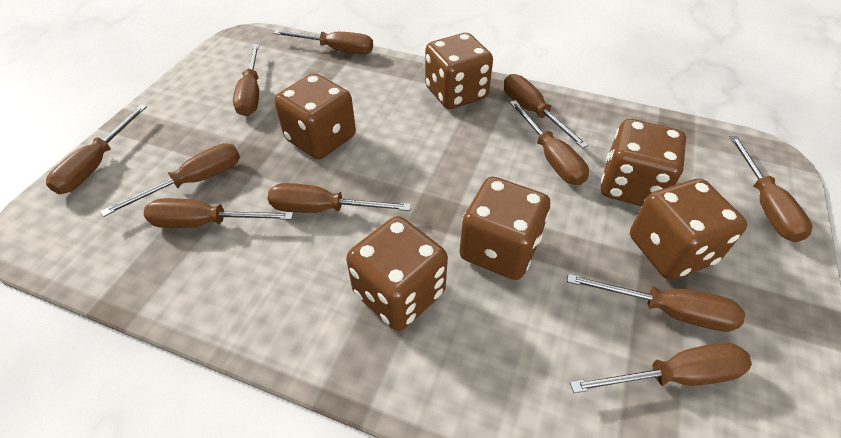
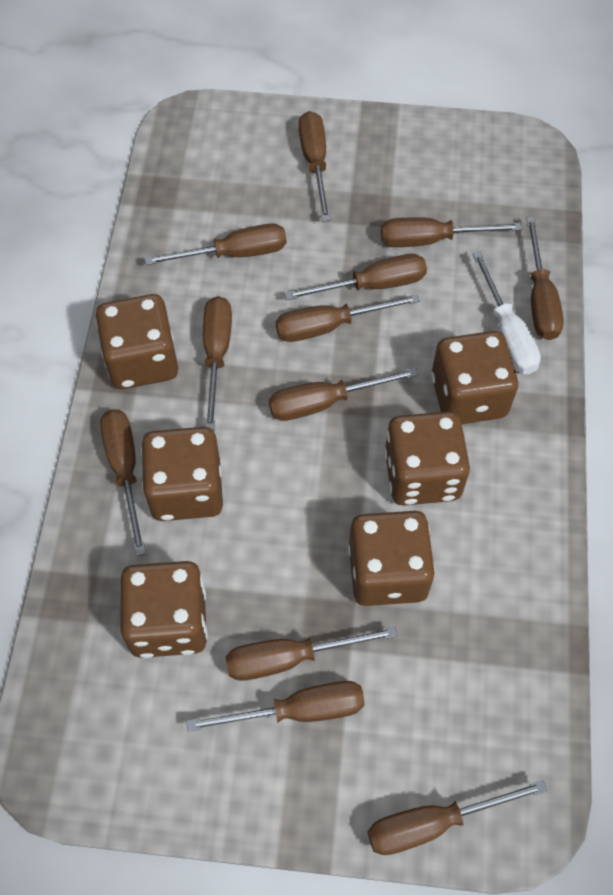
brown screwdriver: 11 -> 12
white screwdriver: 0 -> 1

